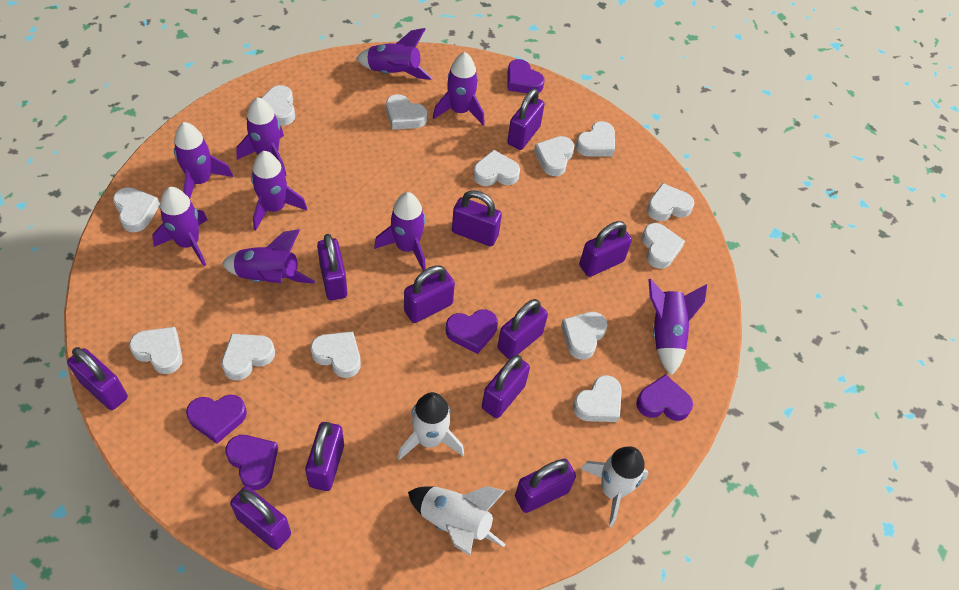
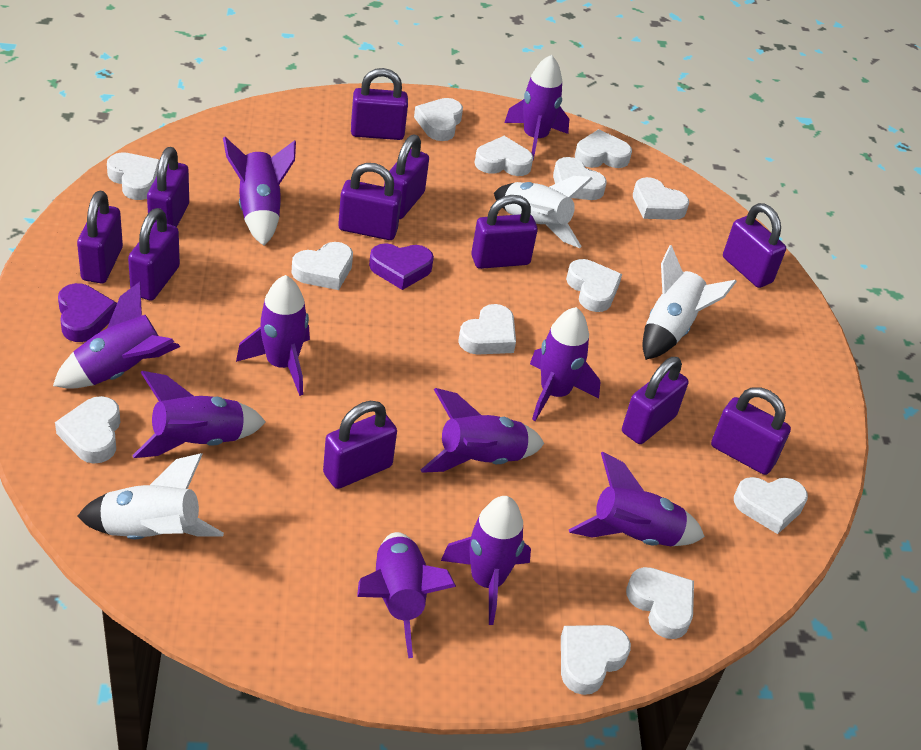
purple heart: 5 -> 2
purple rocket: 9 -> 10

